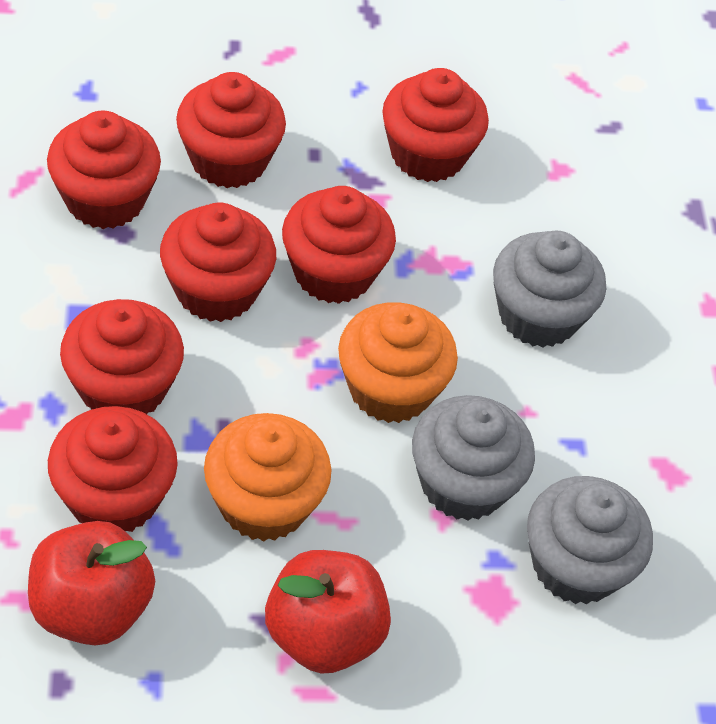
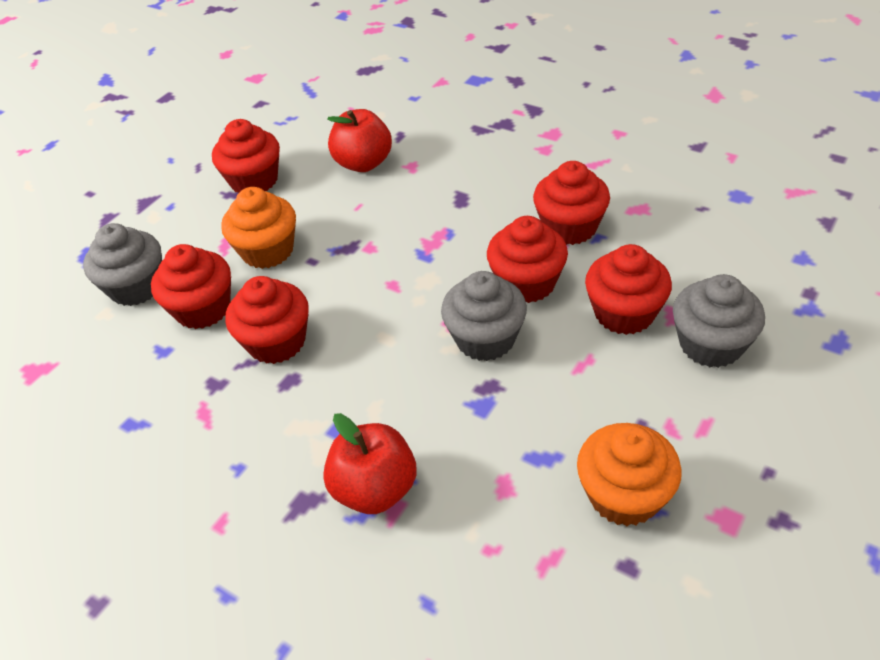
red cupcake: 7 -> 6

